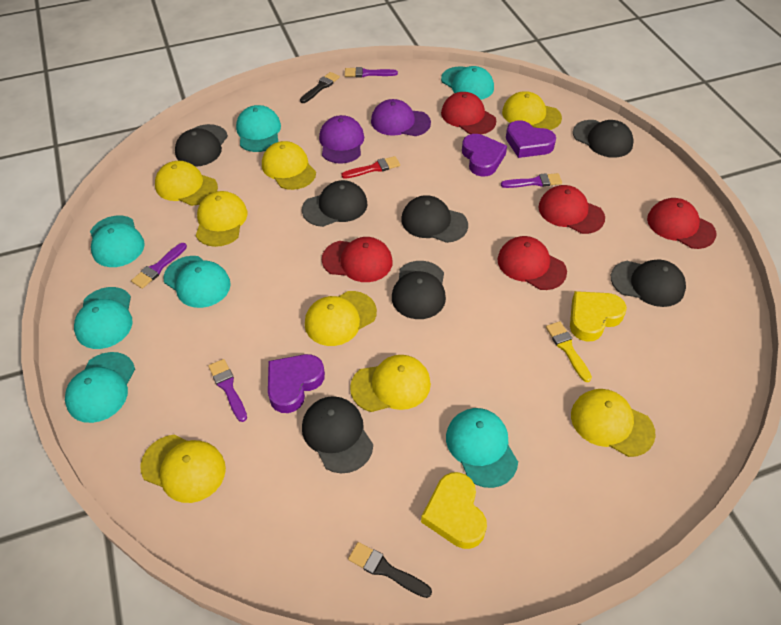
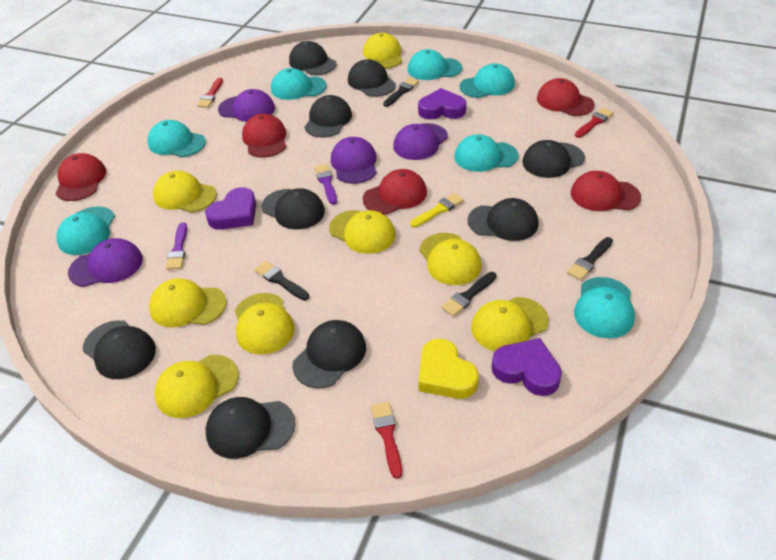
black brush: 2 -> 4
black cap: 7 -> 9
purple brush: 4 -> 2
purple cap: 2 -> 4
red brush: 1 -> 3
yellow heart: 2 -> 1

